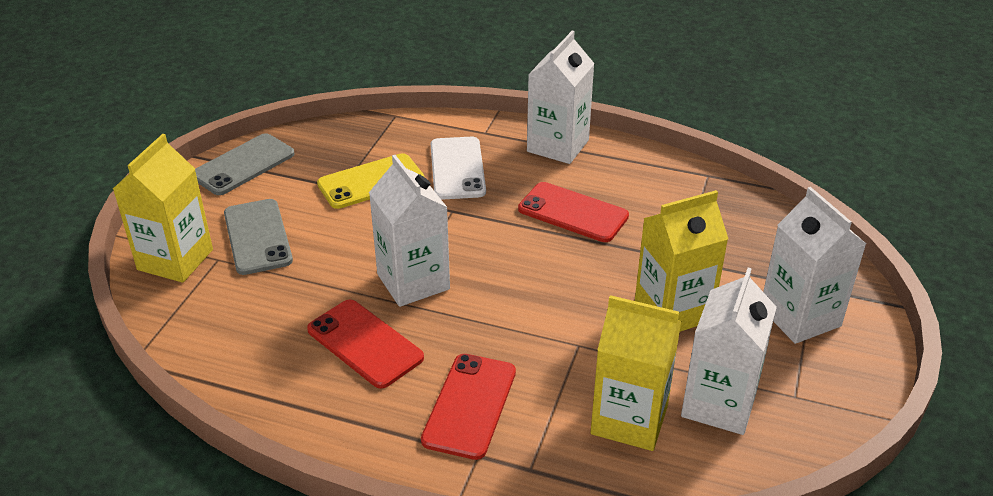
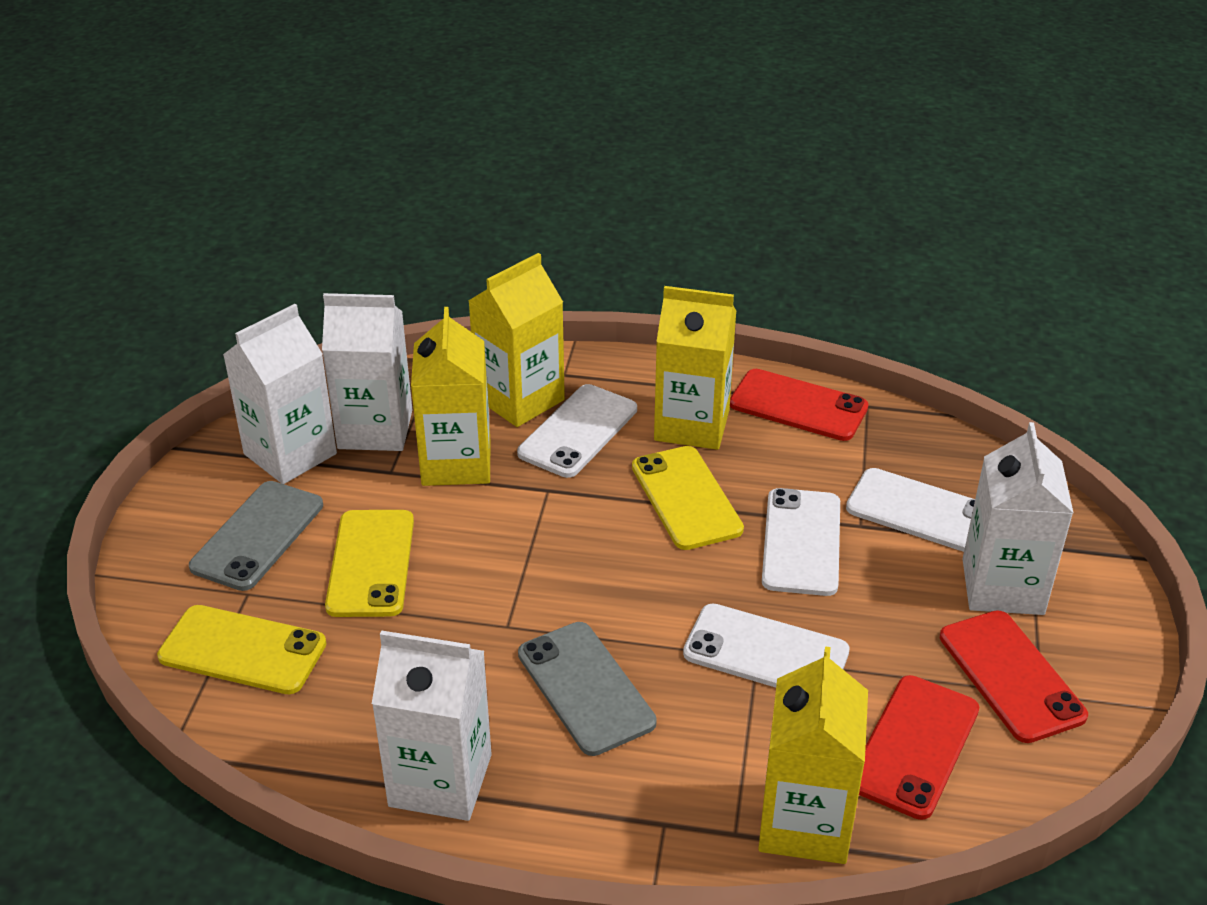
white phone: 1 -> 4
yellow carton: 3 -> 4
yellow phone: 1 -> 3

